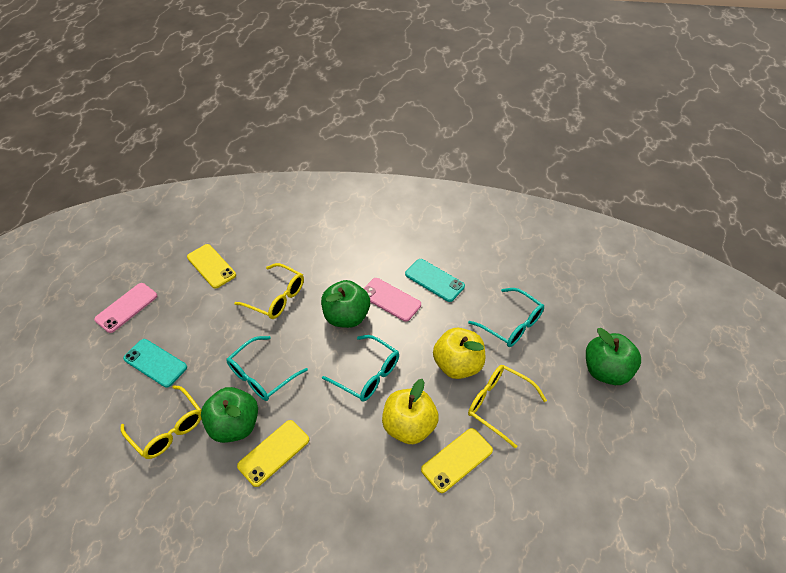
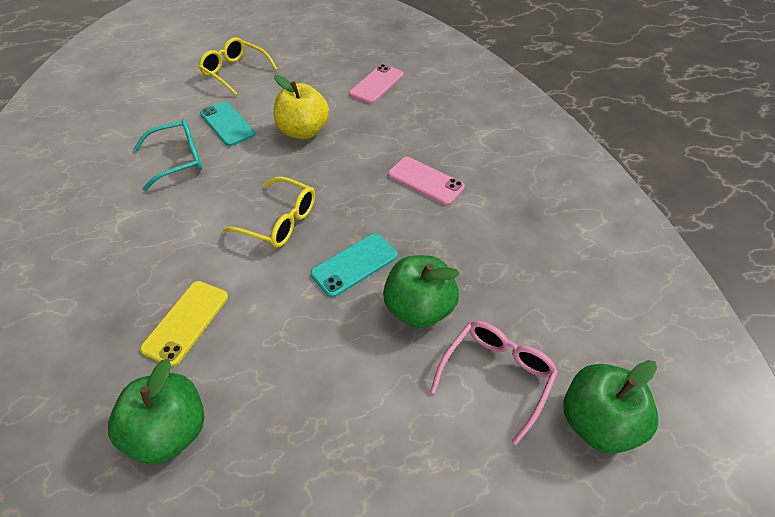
pink glasses: 0 -> 1
turquoise glasses: 3 -> 1
yellow apple: 2 -> 1
yellow glasses: 3 -> 2
yellow phone: 3 -> 1

